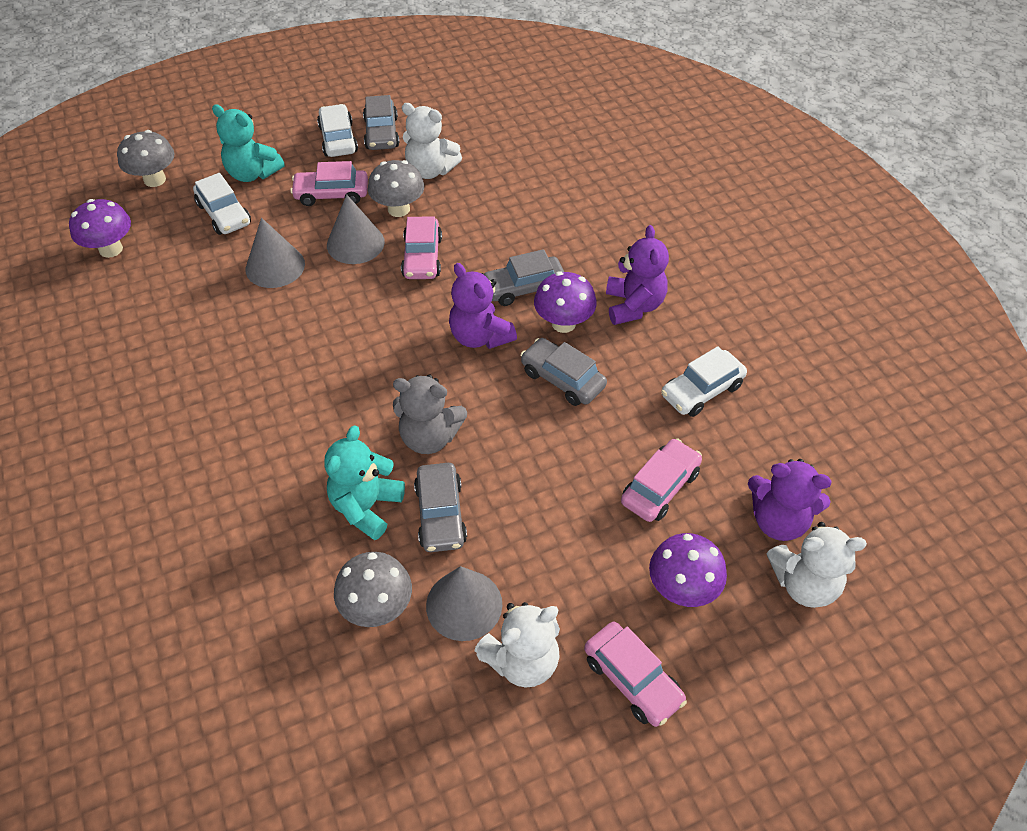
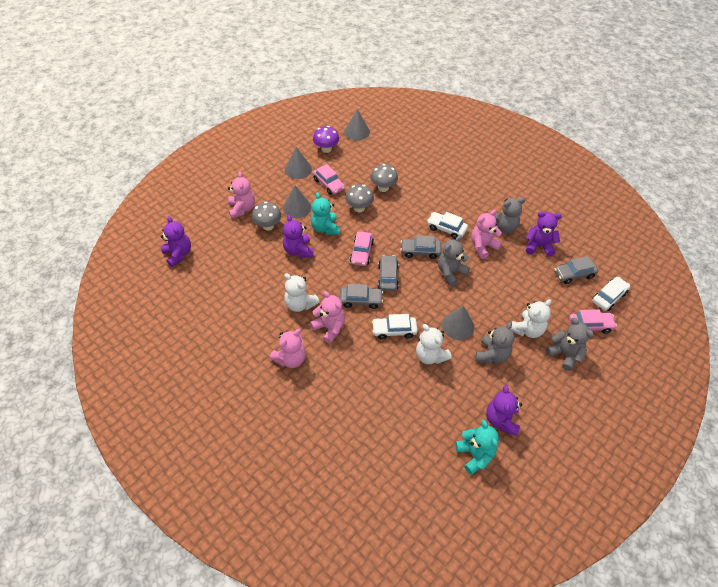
grey cone: 3 -> 4
grey teddy bear: 1 -> 4
pink car: 4 -> 3
pink teddy bear: 0 -> 4
purple mushroom: 3 -> 1
purple teddy bear: 3 -> 4

